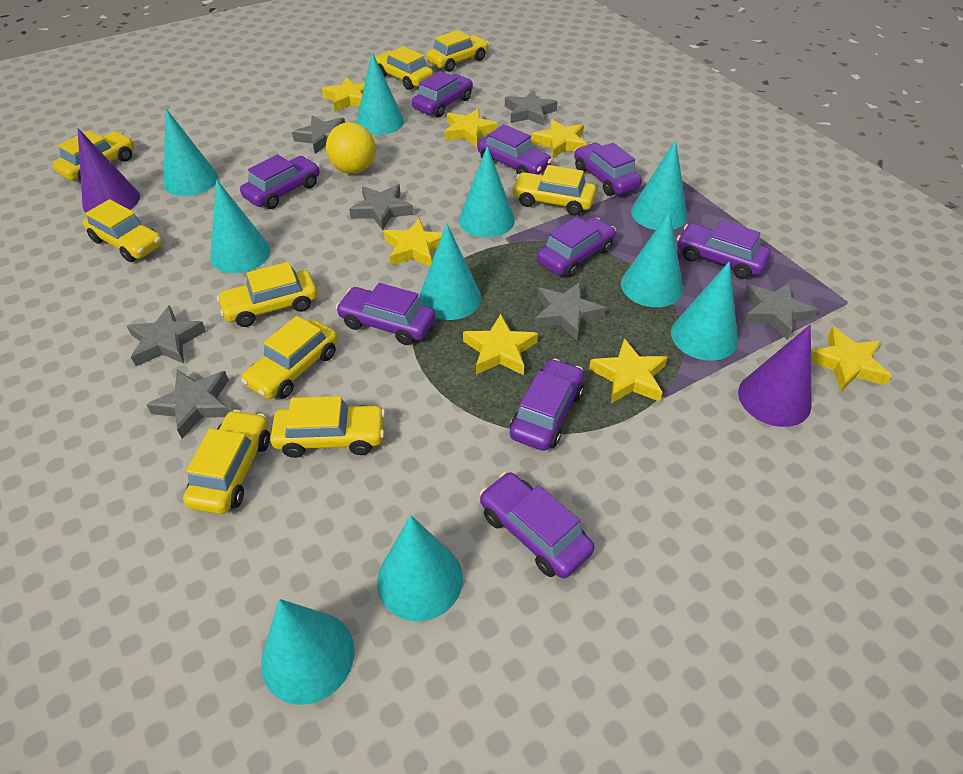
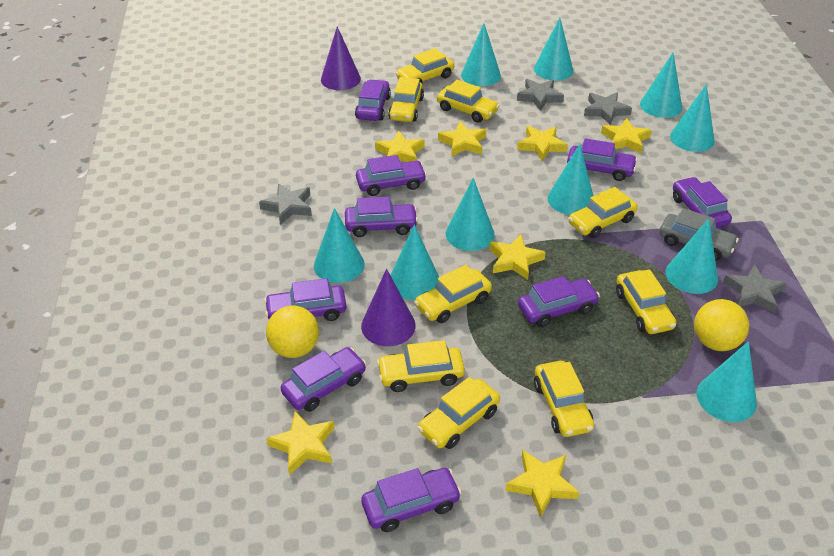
grey car: 0 -> 1
grey star: 7 -> 4
yellow ball: 1 -> 2

